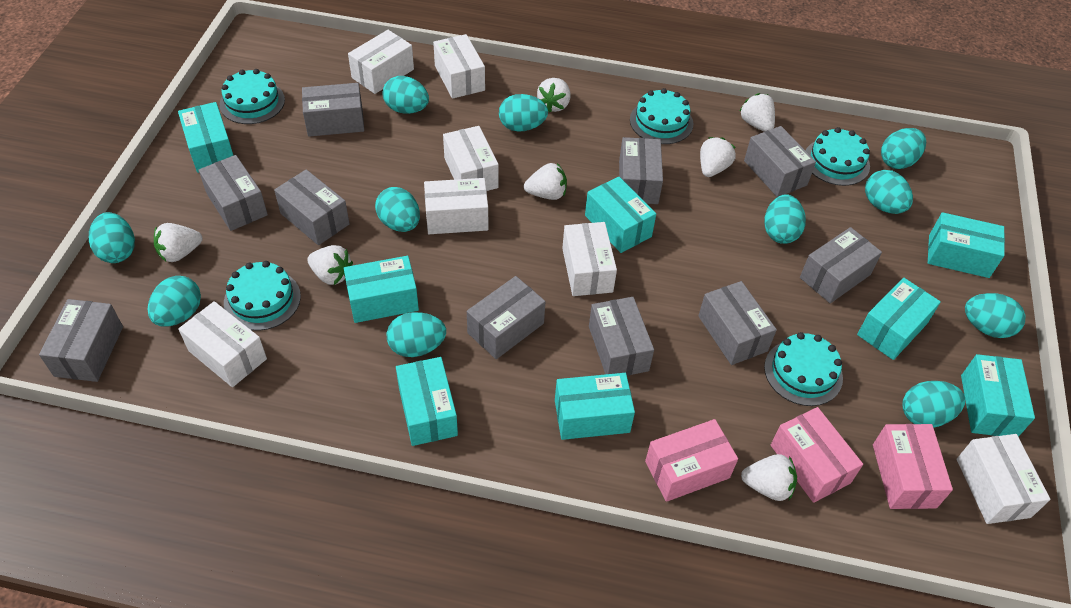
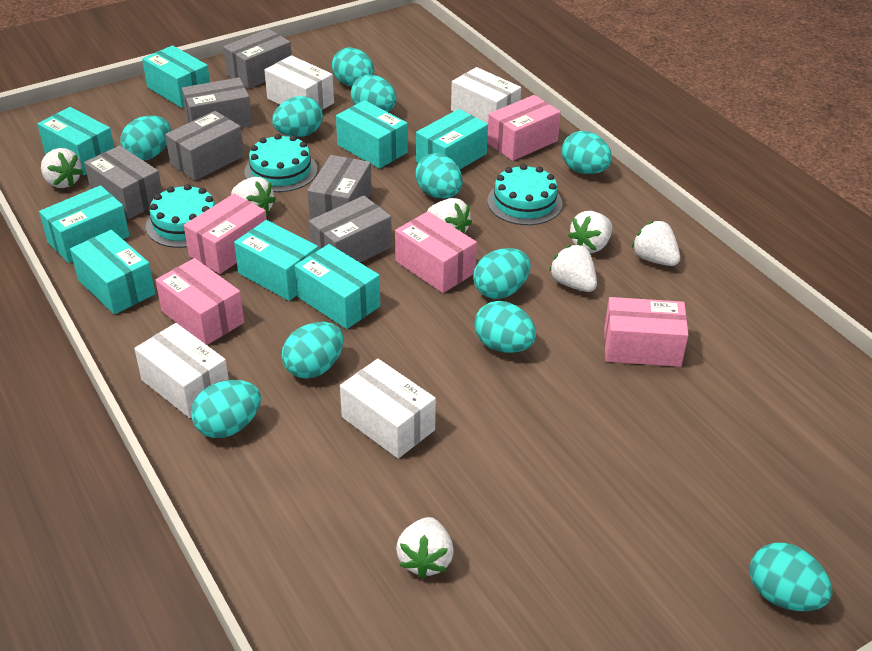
grey box: 10 -> 6
pink box: 3 -> 5
turquoise cake: 5 -> 3
white box: 7 -> 4

